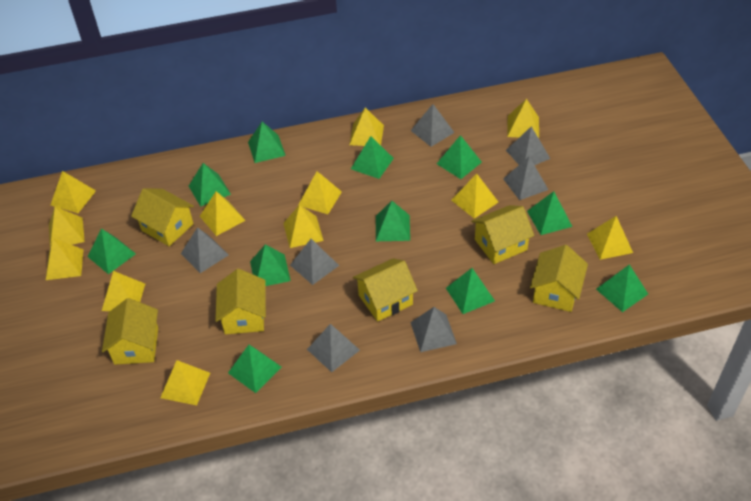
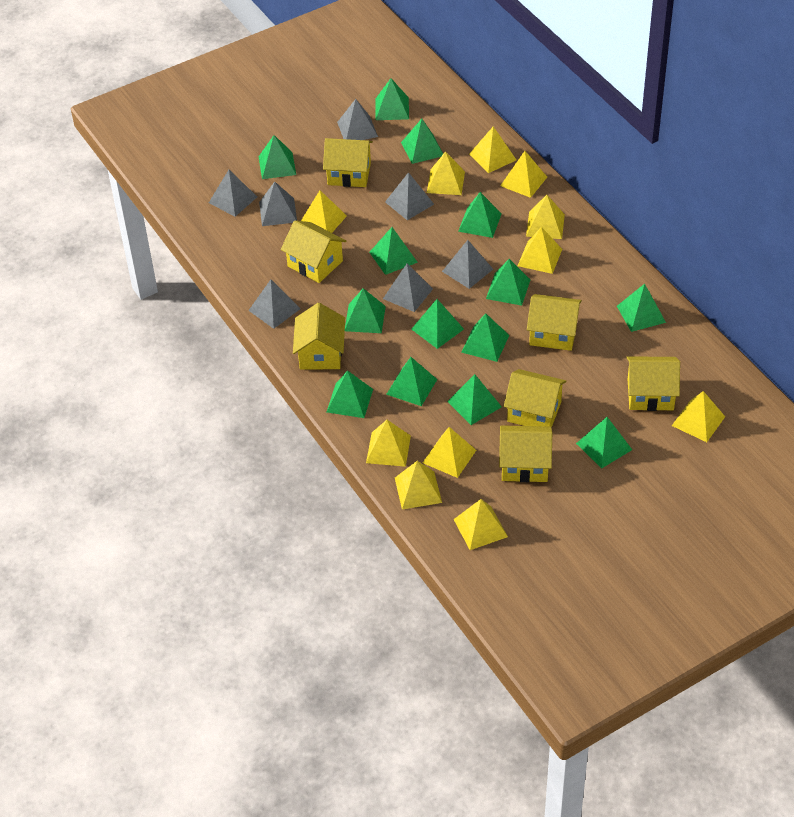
green pyramid: 11 -> 14
yellow house: 6 -> 7
yellow pyramid: 12 -> 11

